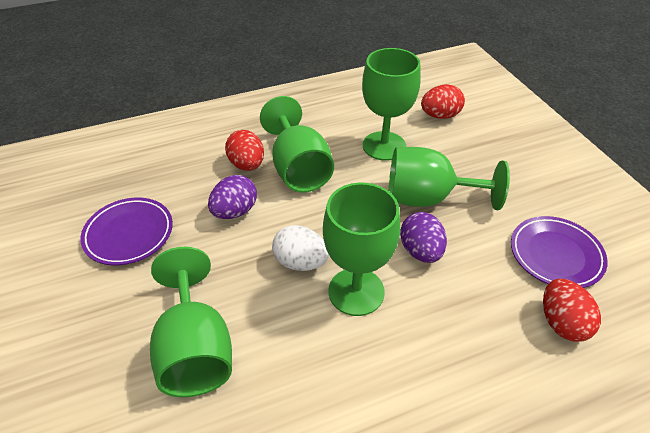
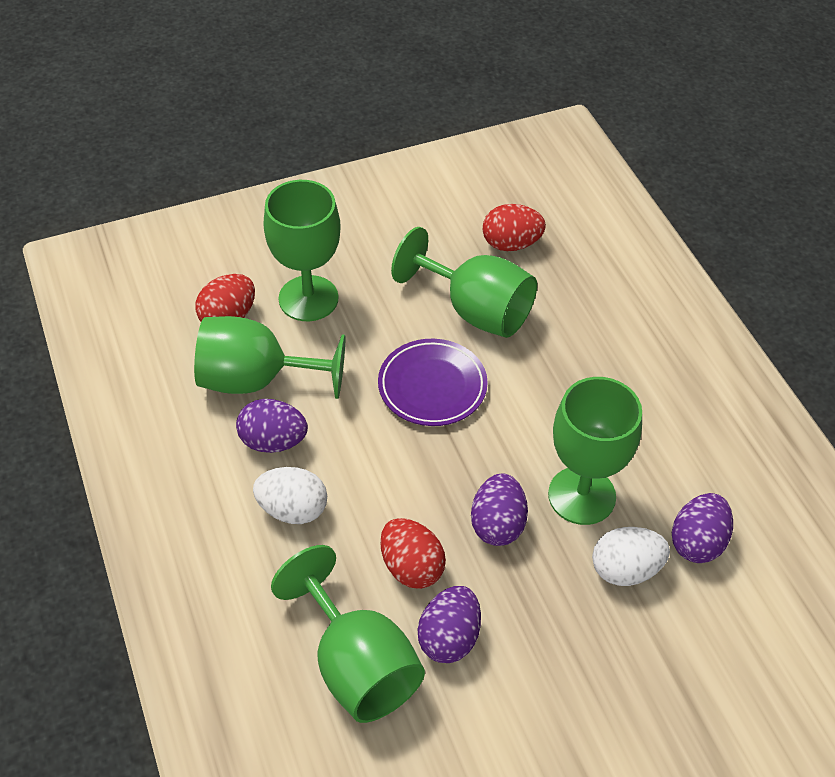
purple egg: 2 -> 4
purple plate: 2 -> 1
white egg: 1 -> 2

